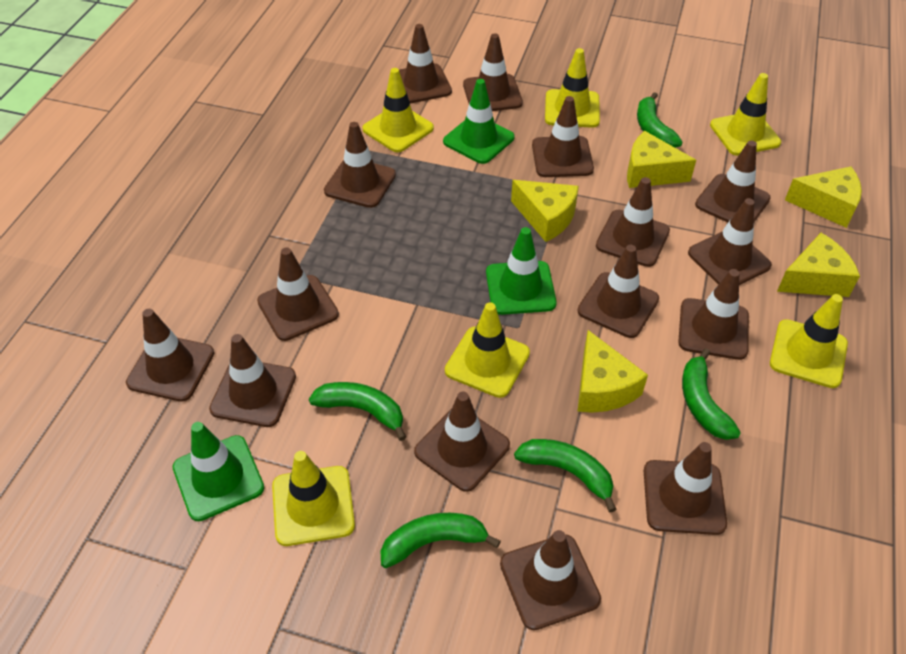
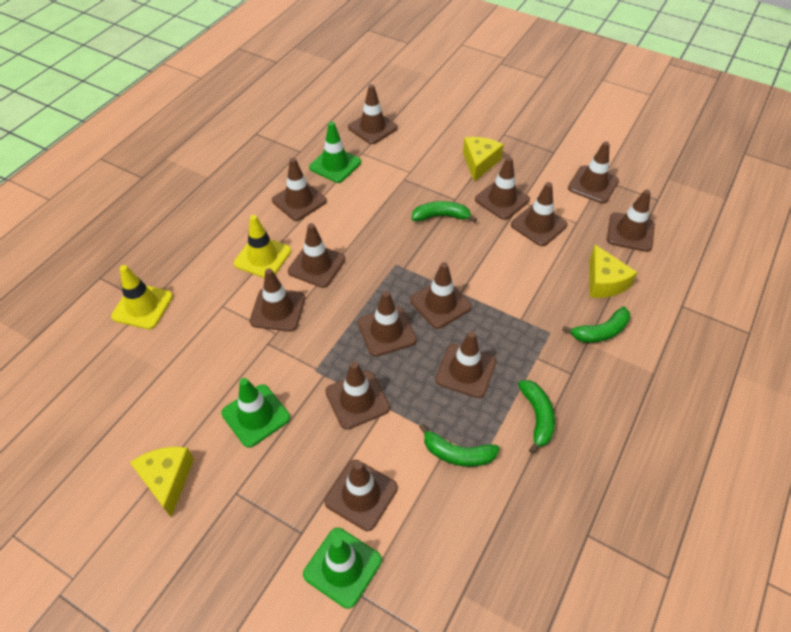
brown traffic cone: 15 -> 13
green banana: 5 -> 4
yellow cheese: 5 -> 3
yellow traffic cone: 6 -> 2

